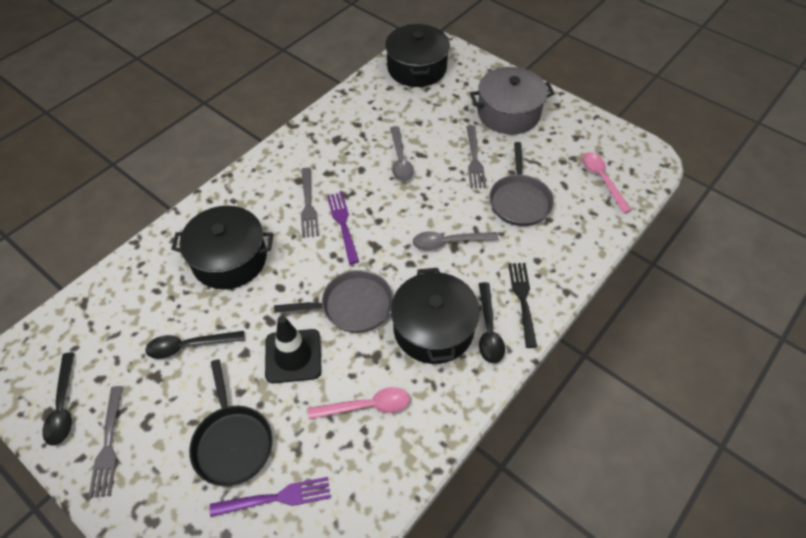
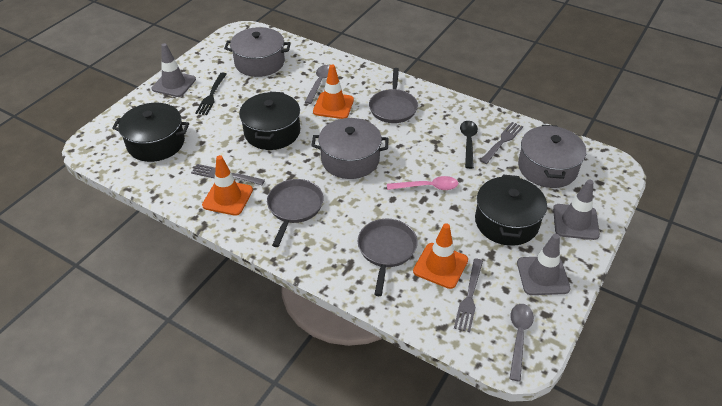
black pan: 1 -> 0
black spoon: 3 -> 1
black traffic cone: 1 -> 0
grey pan: 2 -> 3
grey pot: 1 -> 3
grey traffic cone: 0 -> 3
orange traffic cone: 0 -> 3
pink spoon: 2 -> 1
purple fork: 2 -> 0

